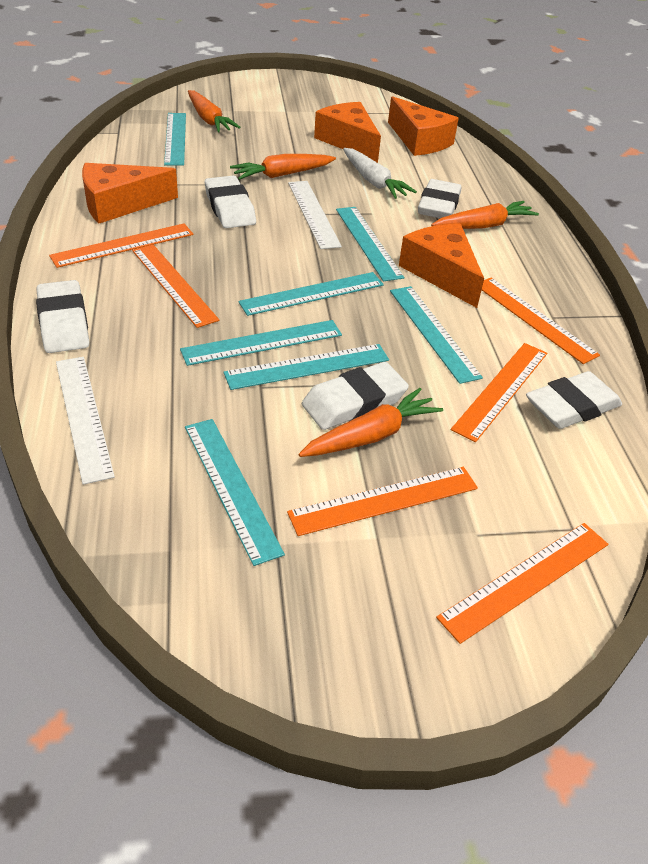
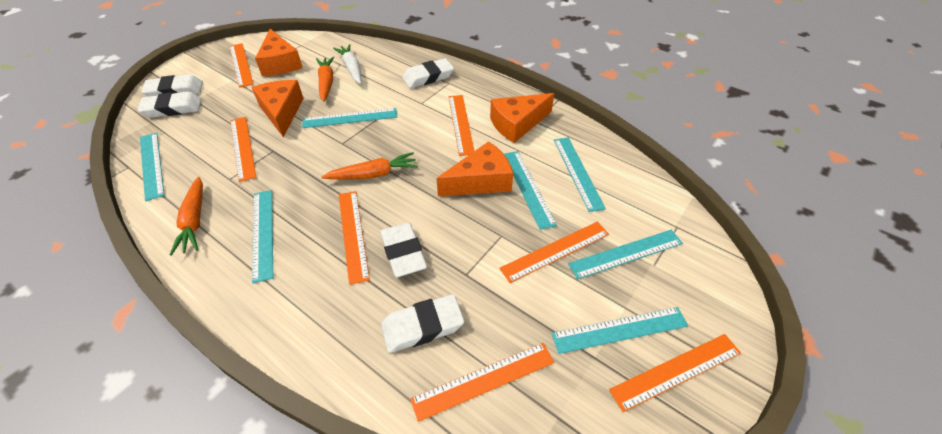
orange carrot: 4 -> 3
orange ruler: 6 -> 7
white ruler: 2 -> 0

